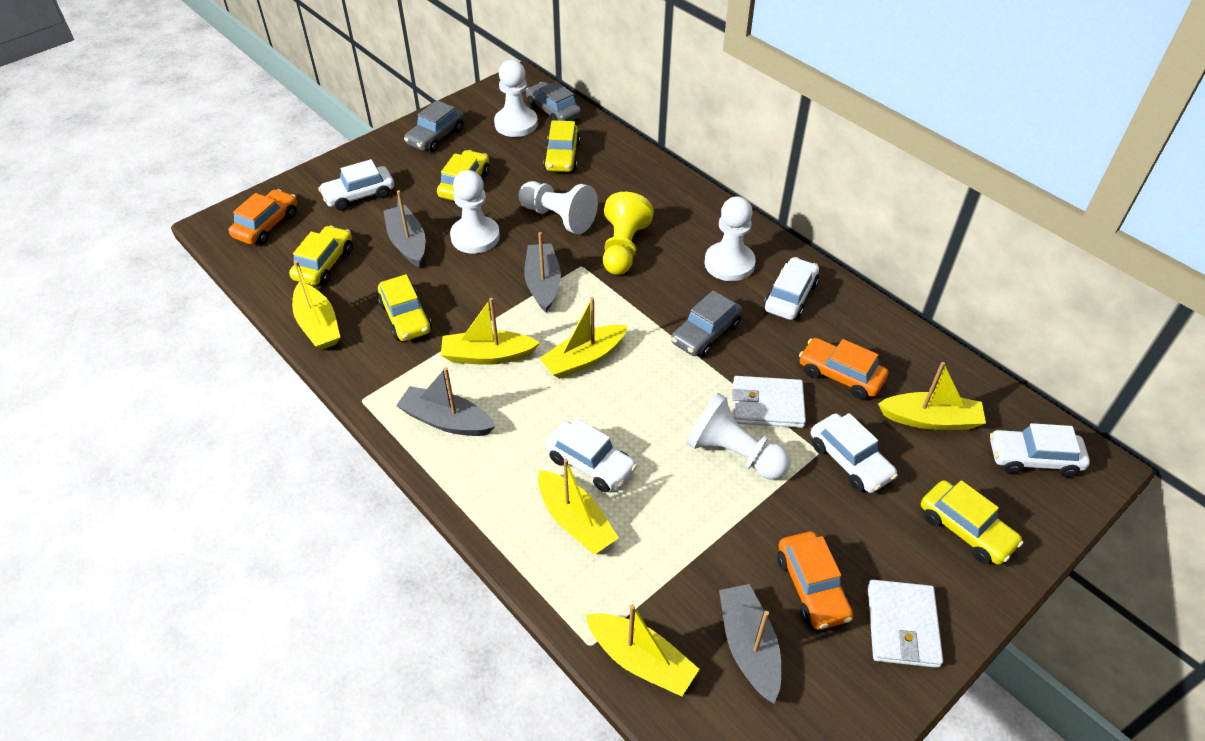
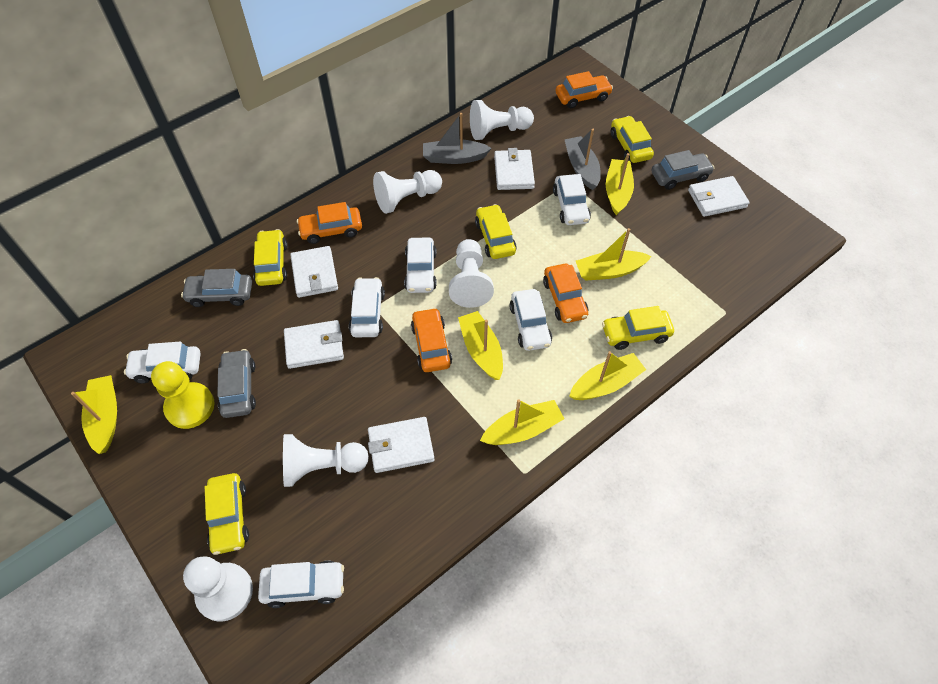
grey boat: 4 -> 2
orange car: 3 -> 4
white car: 5 -> 6
white wallet: 2 -> 5

